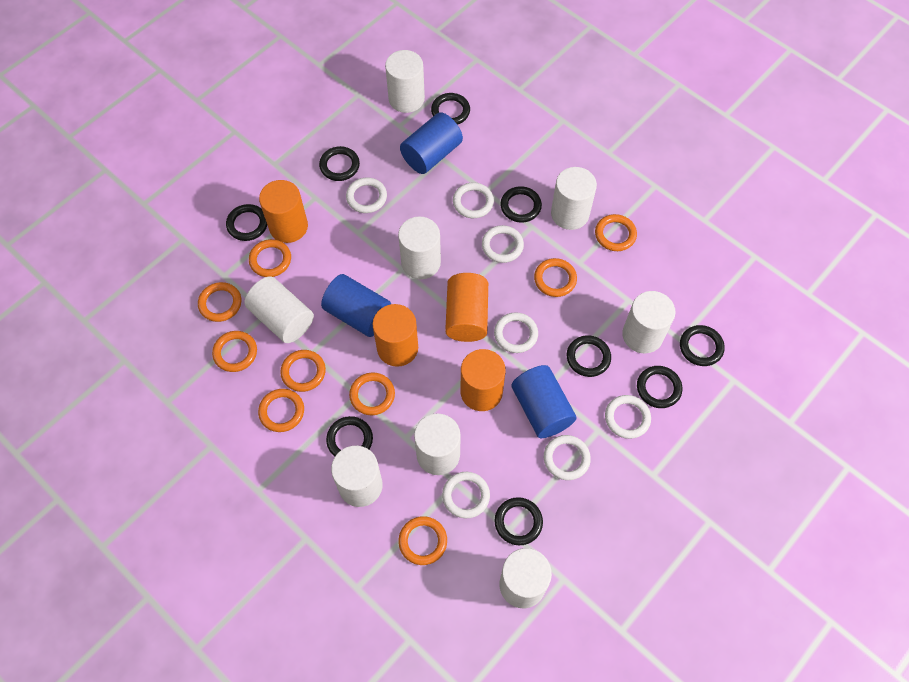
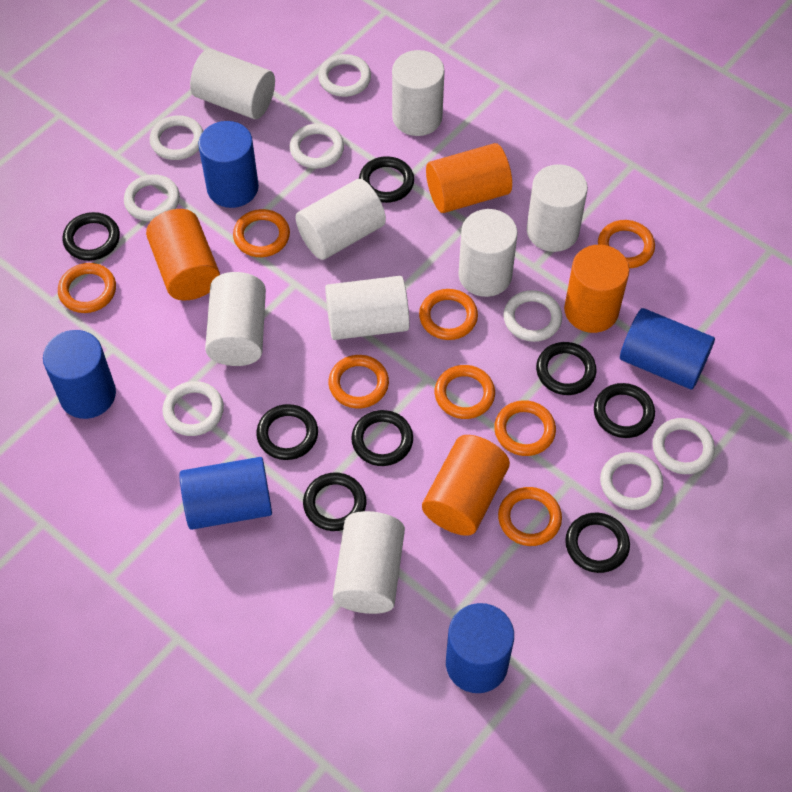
black ring: 9 -> 8
blue cylinder: 3 -> 5
orange ring: 9 -> 8
white ring: 7 -> 8

